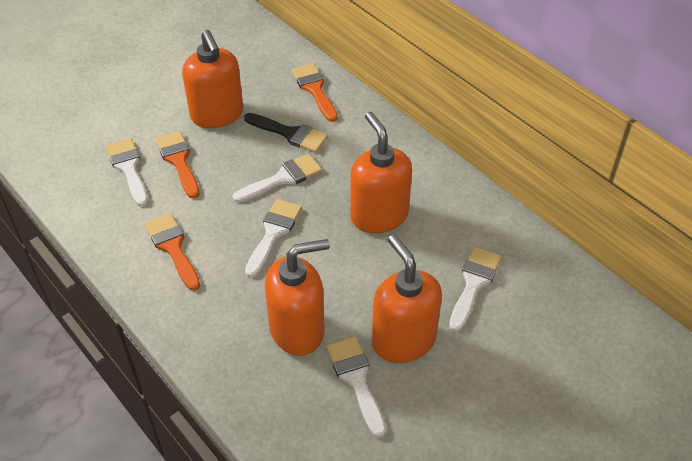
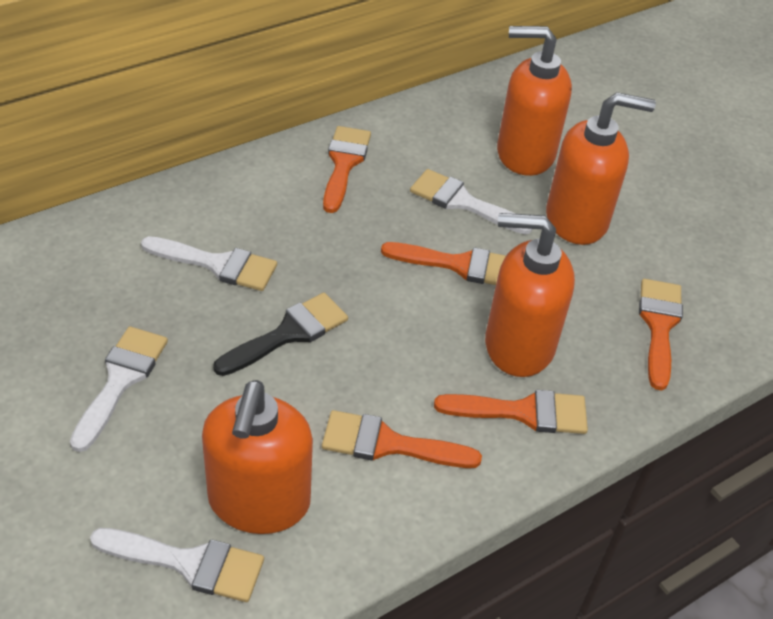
orange brush: 3 -> 5
white brush: 5 -> 4

